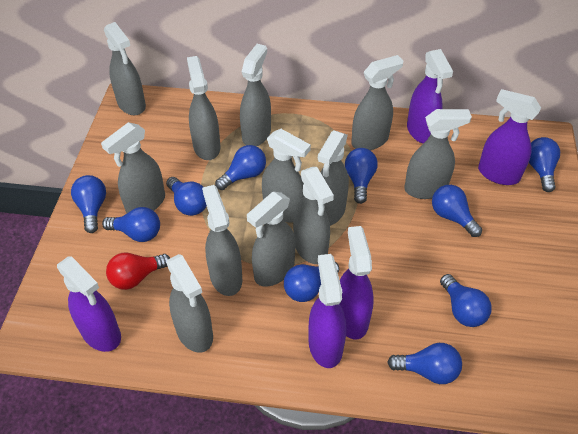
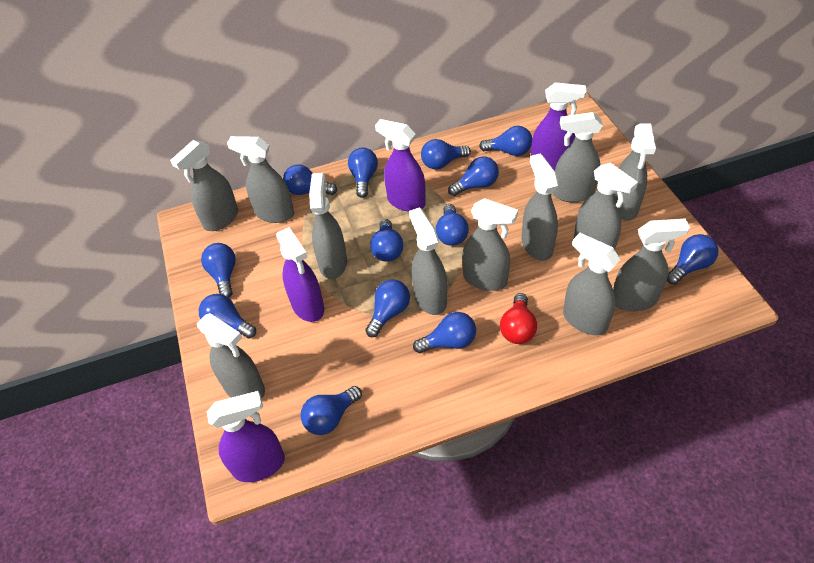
blue light bulb: 10 -> 13
purple spray bottle: 5 -> 4

